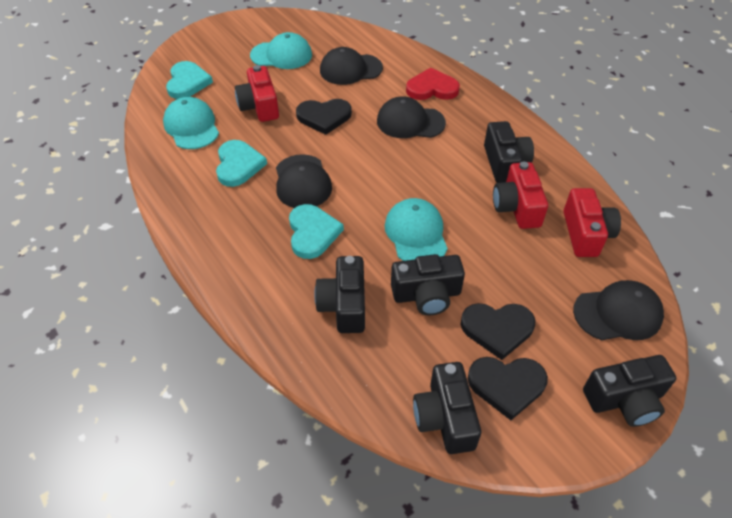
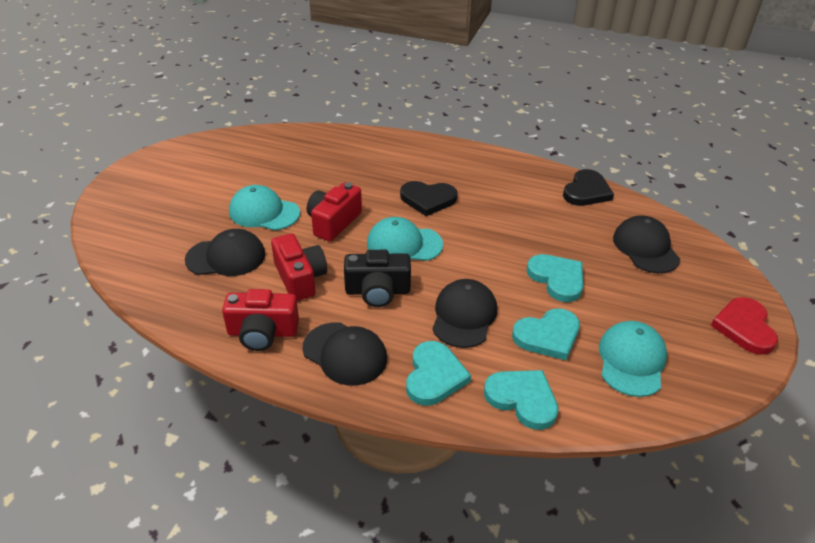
black camera: 5 -> 1
black heart: 3 -> 2
turquoise heart: 3 -> 4

